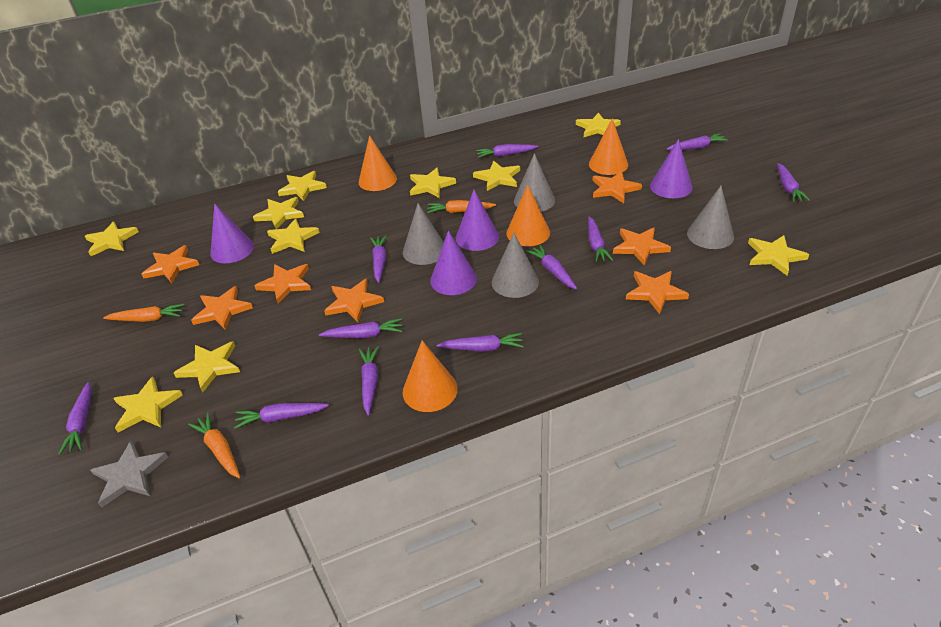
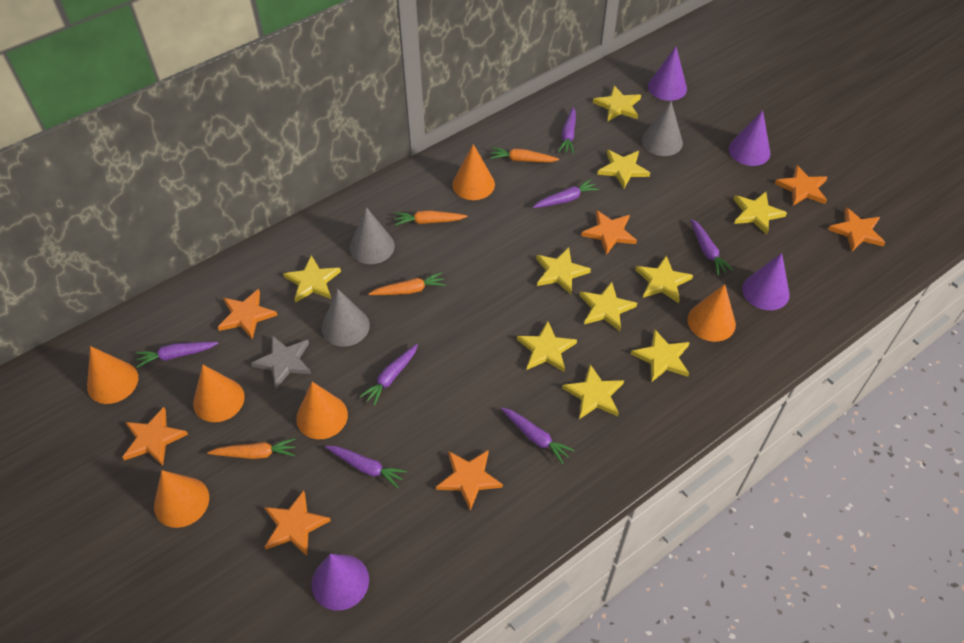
grey cone: 4 -> 3
orange carrot: 3 -> 4
orange cone: 4 -> 6
purple carrot: 11 -> 7

